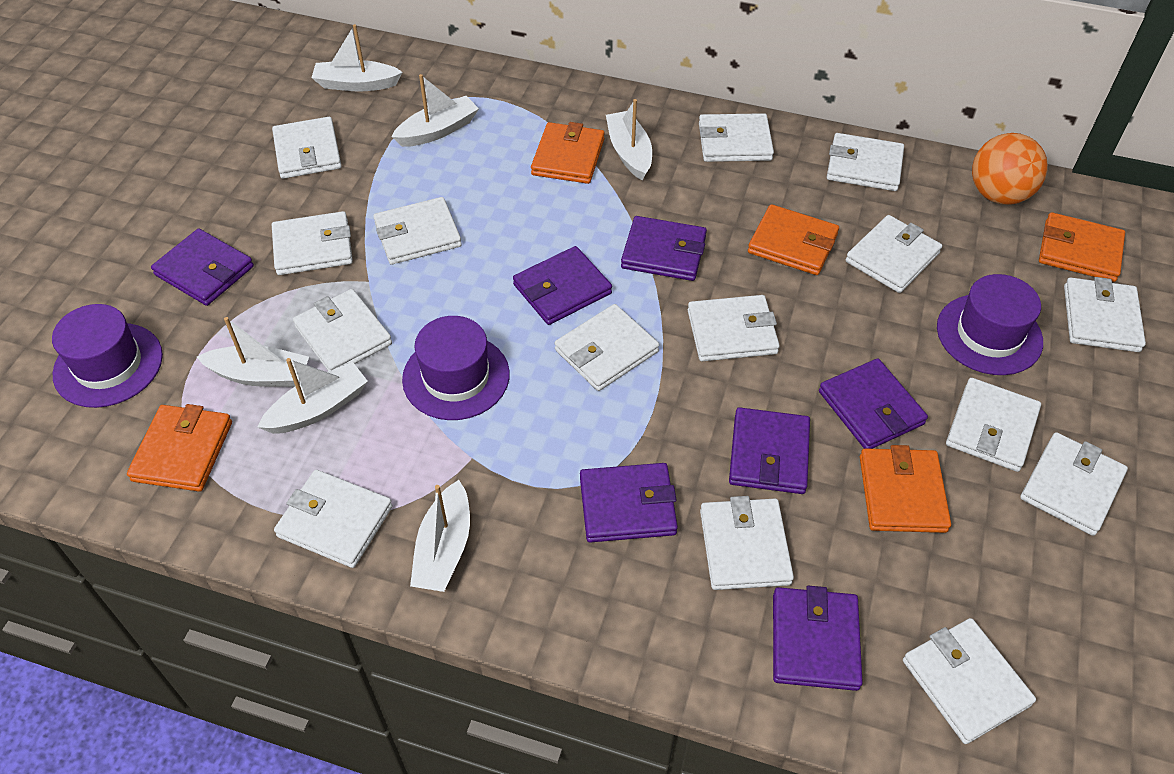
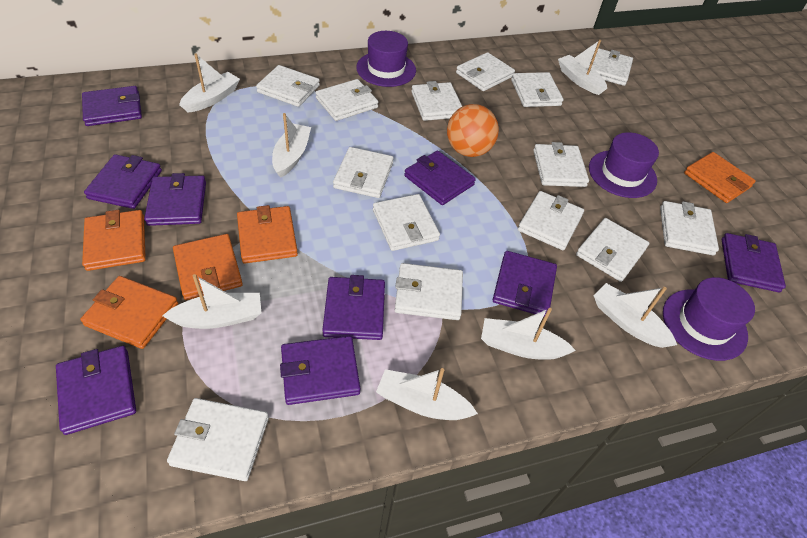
purple wallet: 7 -> 9
white boat: 6 -> 7
white wallet: 15 -> 14

